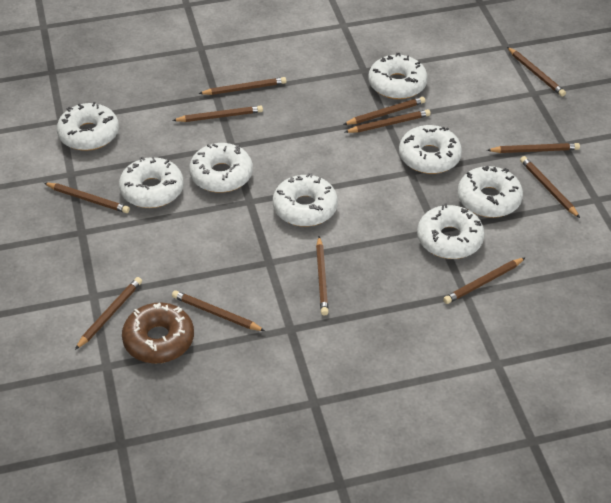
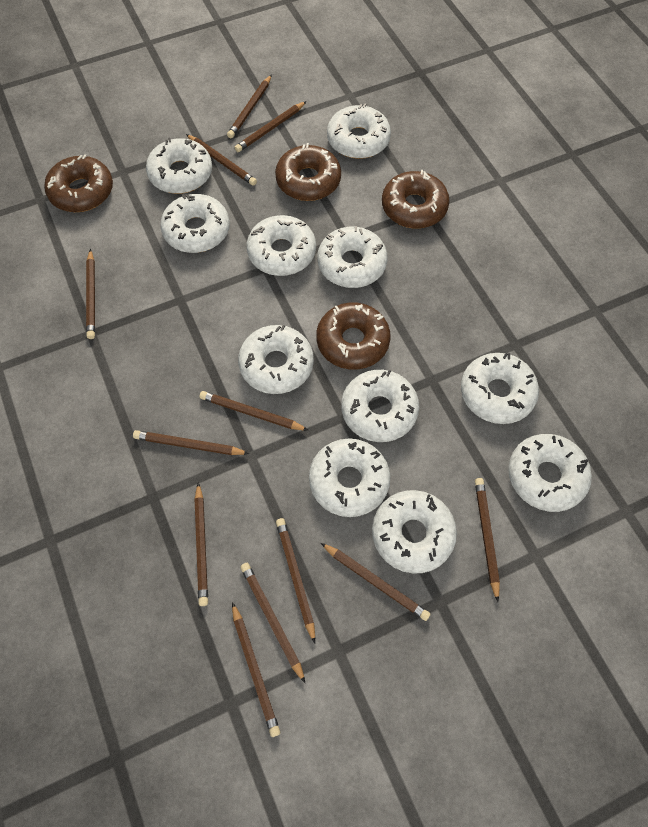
brown donut: 1 -> 4
white donut: 8 -> 11

